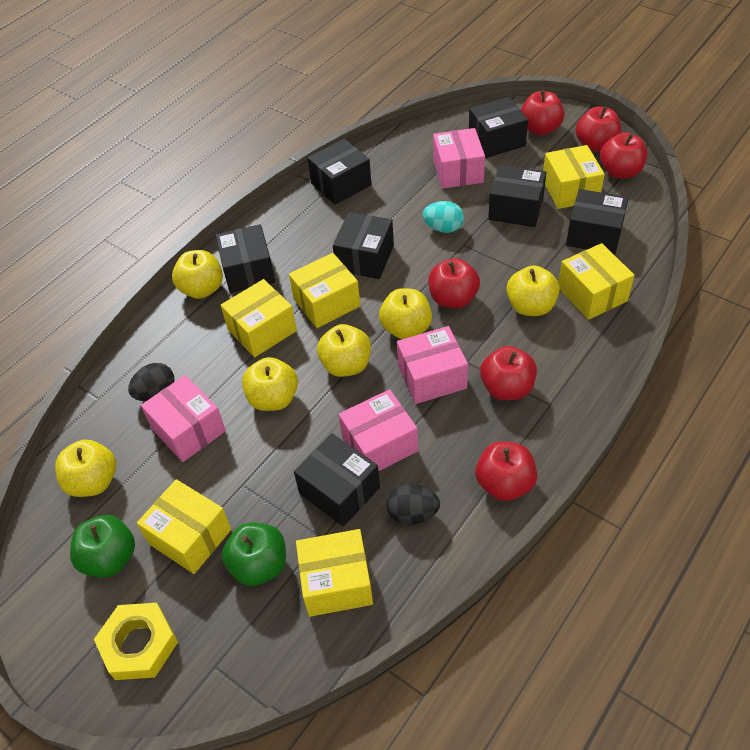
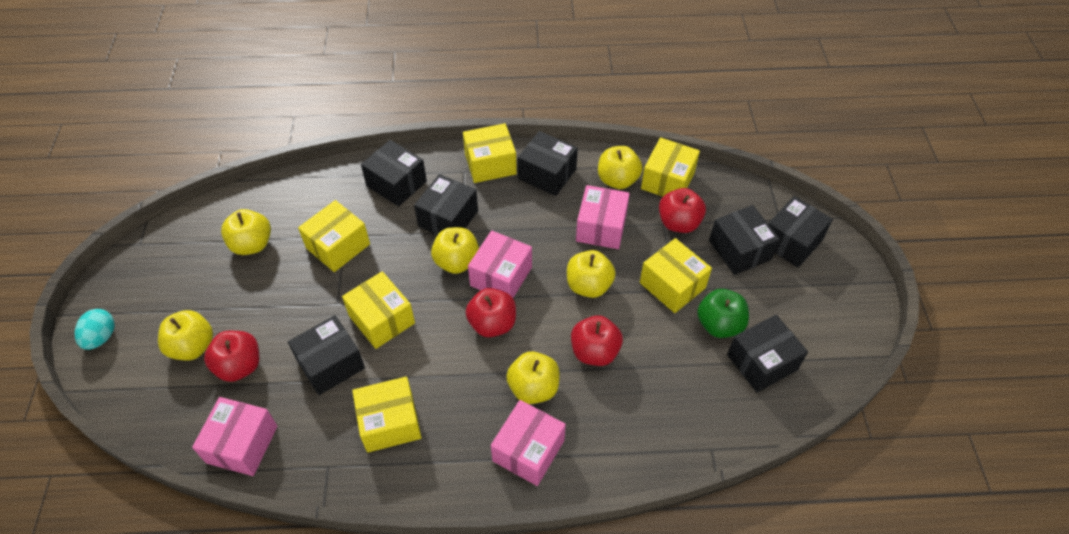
black egg: 2 -> 0
green apple: 2 -> 1
red apple: 6 -> 4
yellow nut: 1 -> 0

